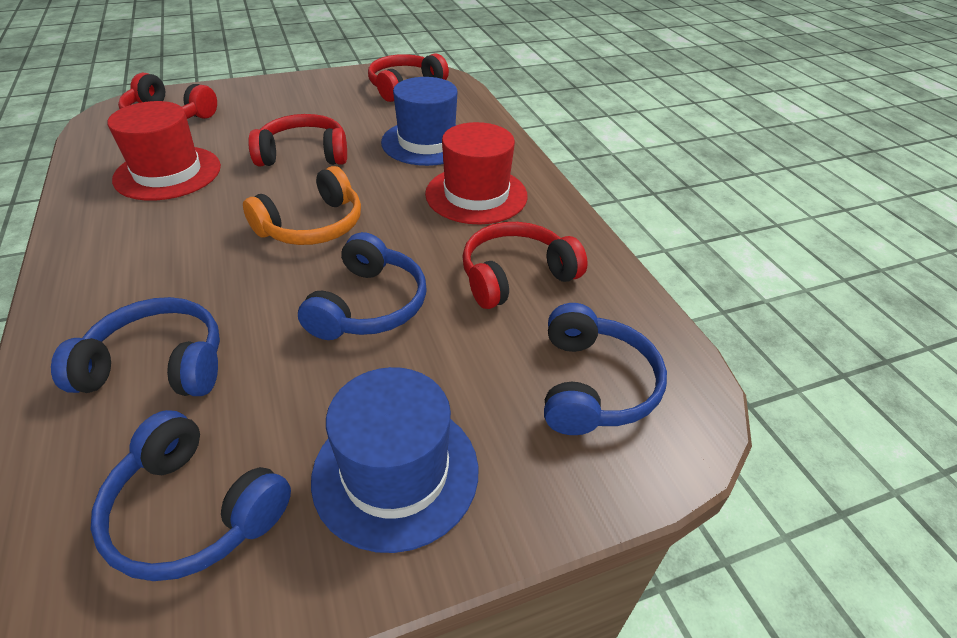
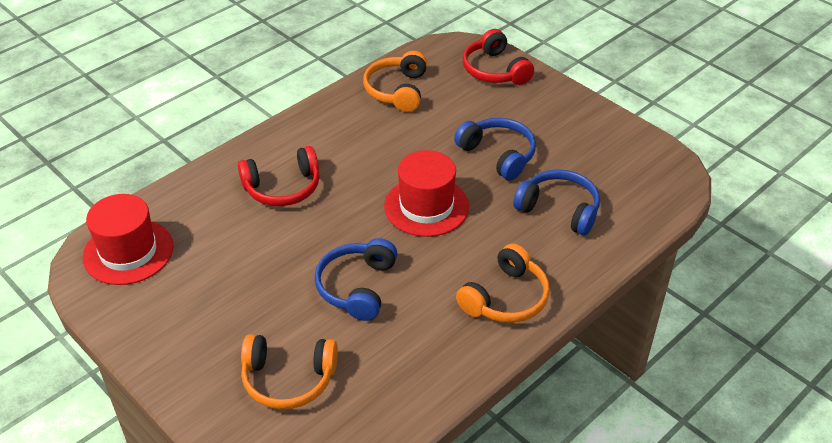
blue hat: 2 -> 0
blue headphones: 4 -> 3
orange headphones: 1 -> 3
red headphones: 4 -> 2

